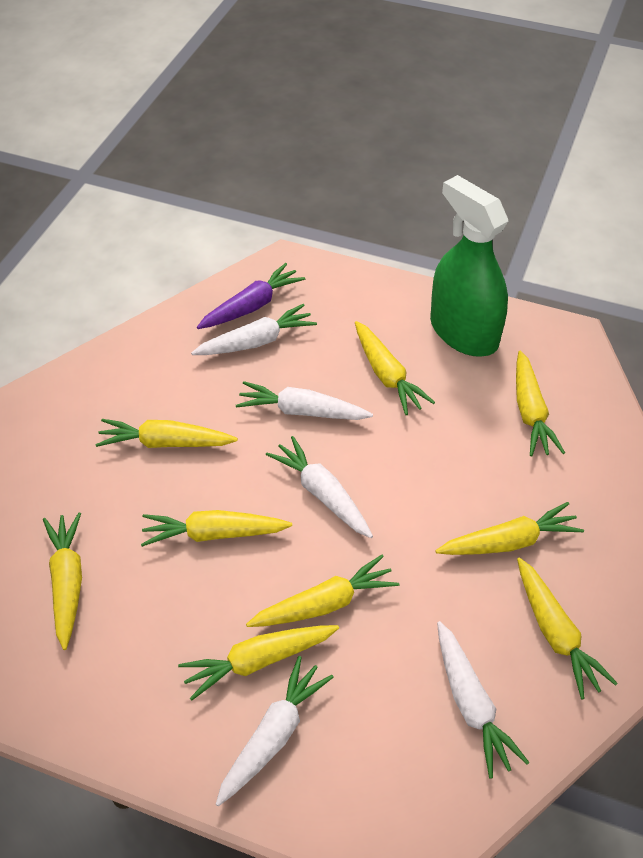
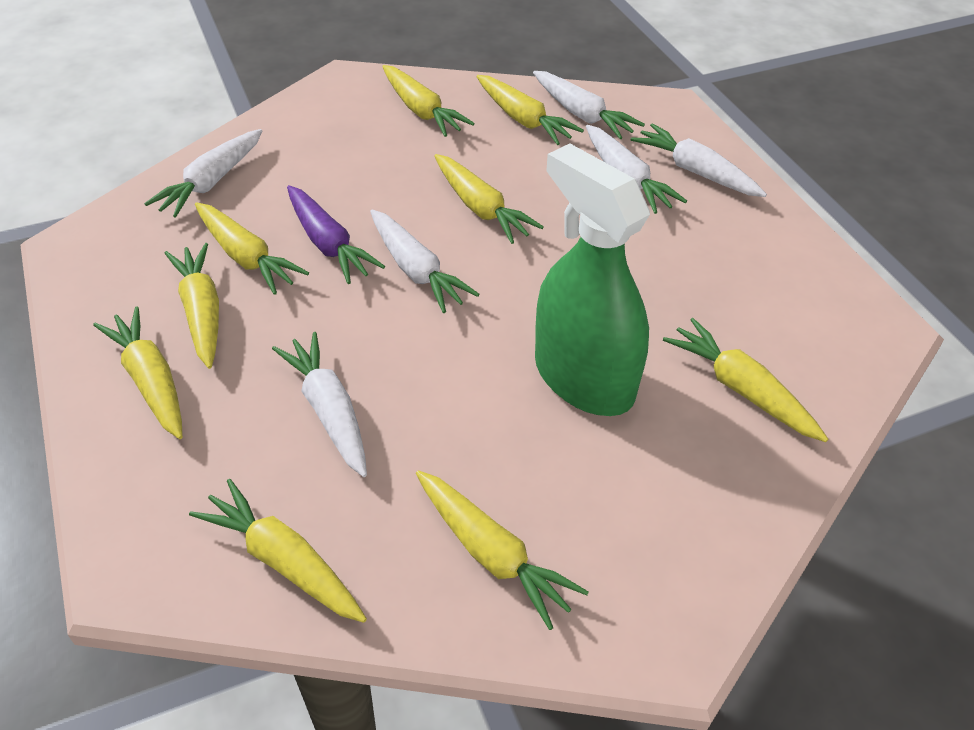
white carrot: 5 -> 6

